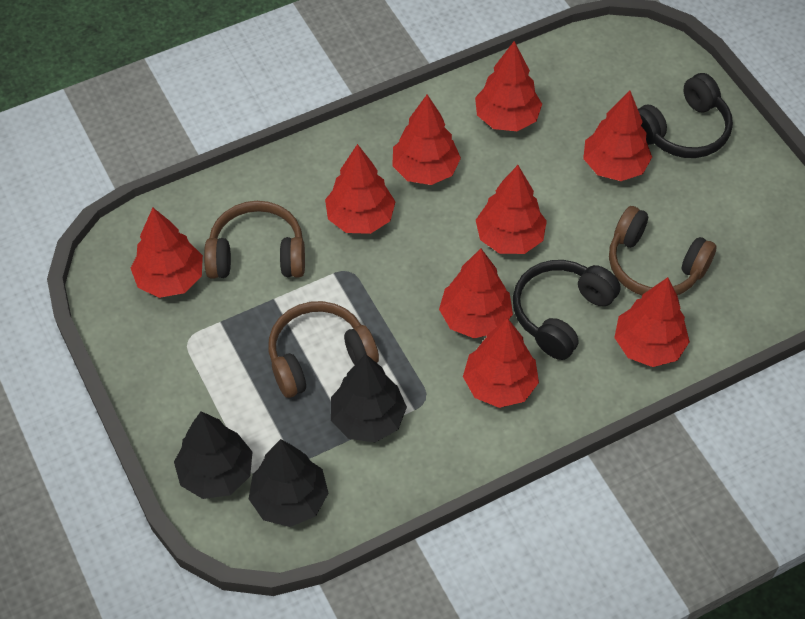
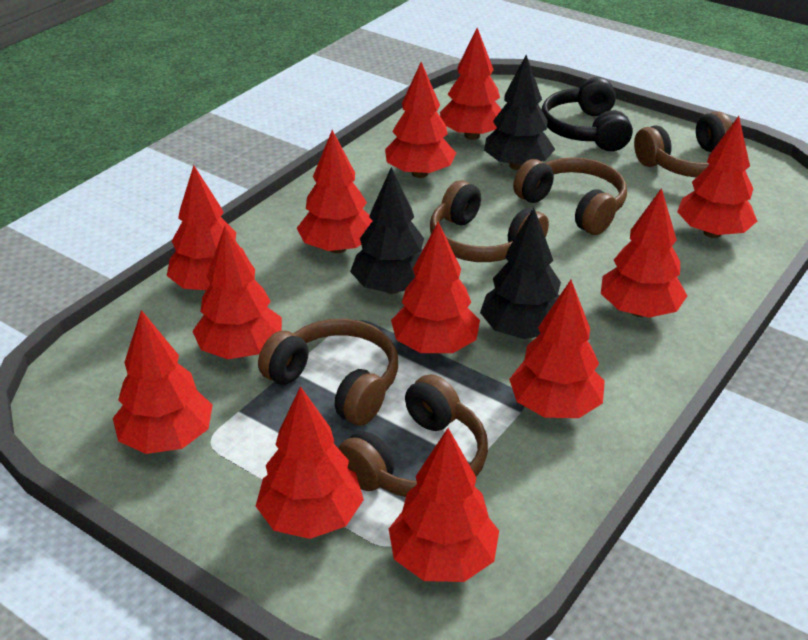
black headphones: 2 -> 1
brown headphones: 3 -> 5
red tree: 9 -> 12

